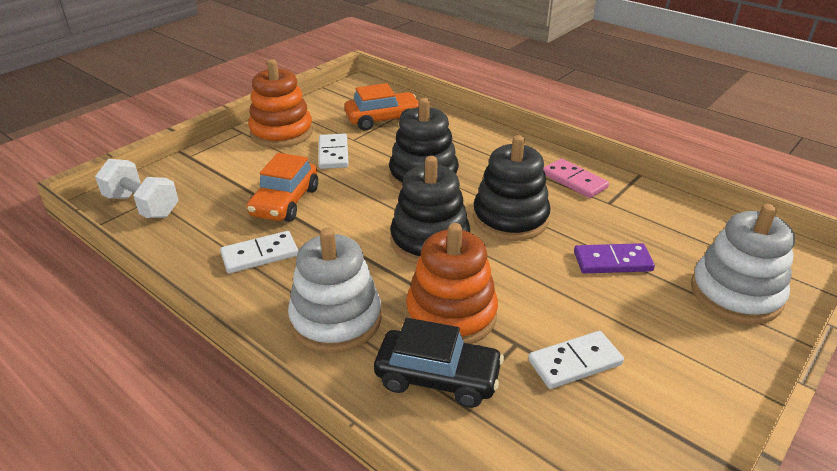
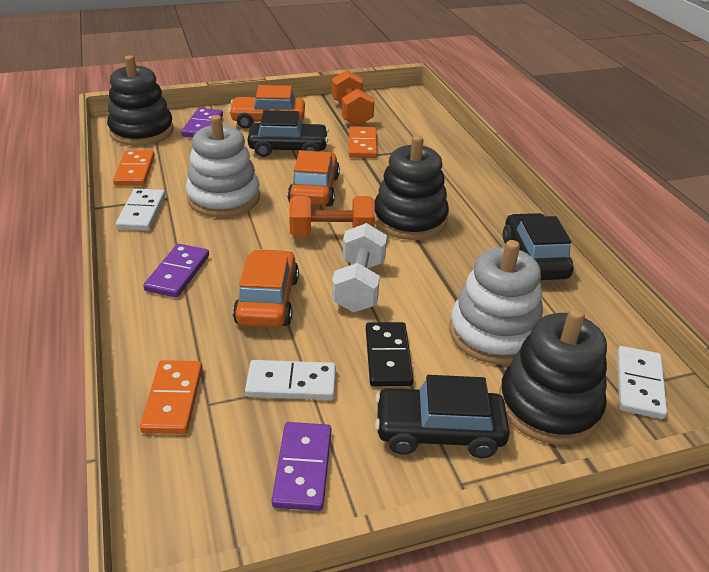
black car: 1 -> 3
black domino: 0 -> 1
orange car: 2 -> 3
orange domino: 0 -> 3
orange dumbbell: 0 -> 2
orange stacking toy: 2 -> 0
pink domino: 1 -> 0
purple domino: 1 -> 3

